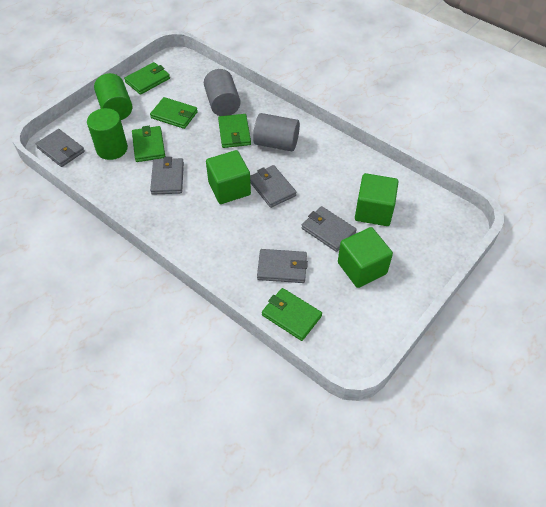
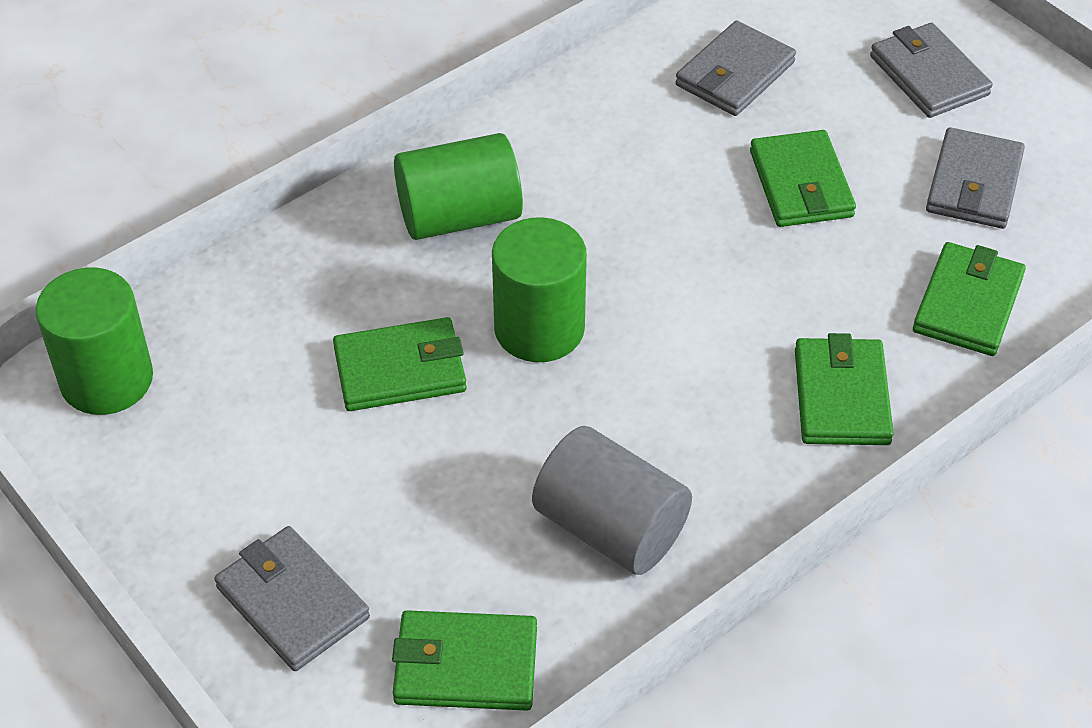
green cube: 3 -> 0
green cylinder: 2 -> 3
grey cylinder: 2 -> 1
grey wallet: 5 -> 4

